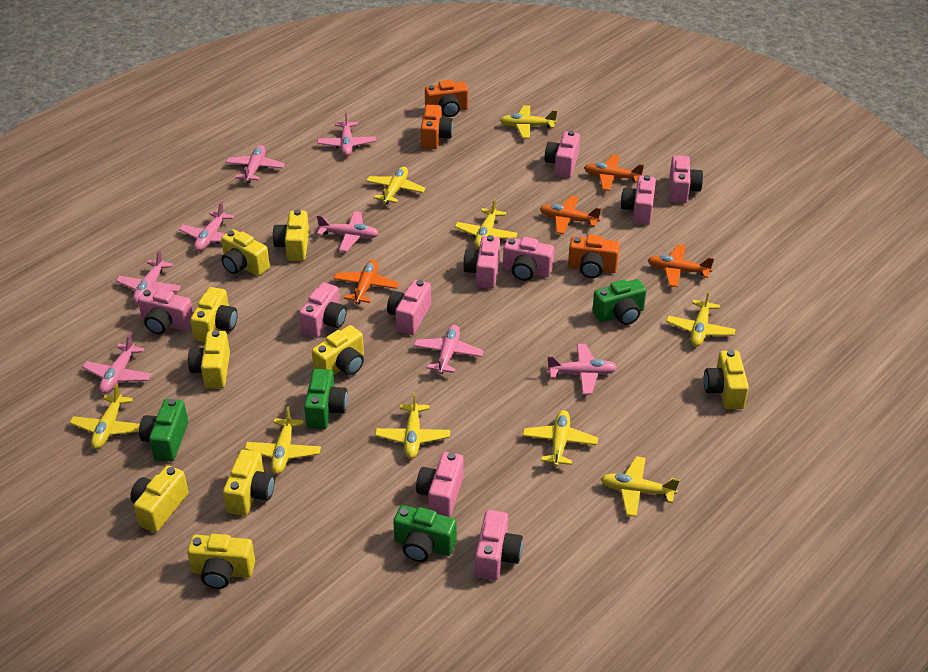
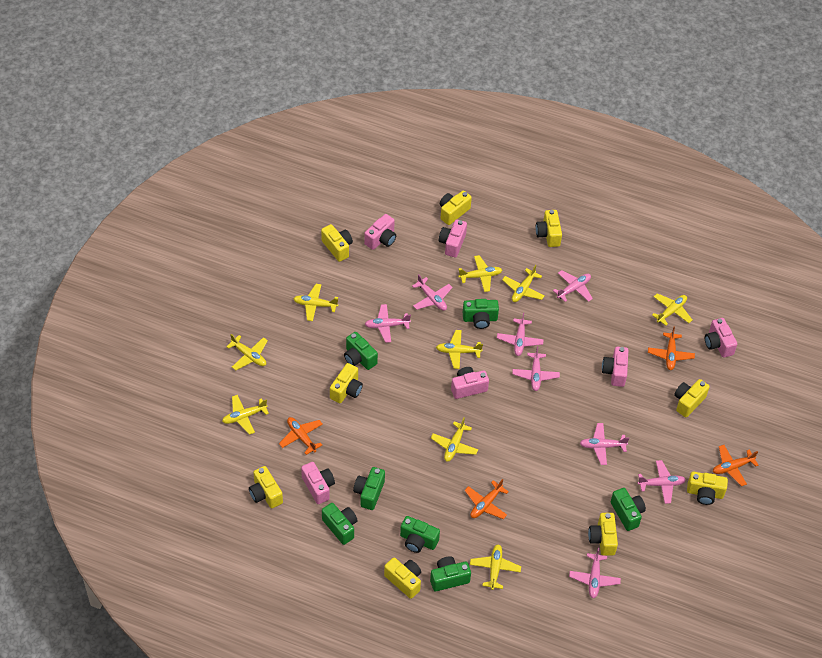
green camera: 4 -> 7
orange camera: 3 -> 0
pink camera: 10 -> 6

